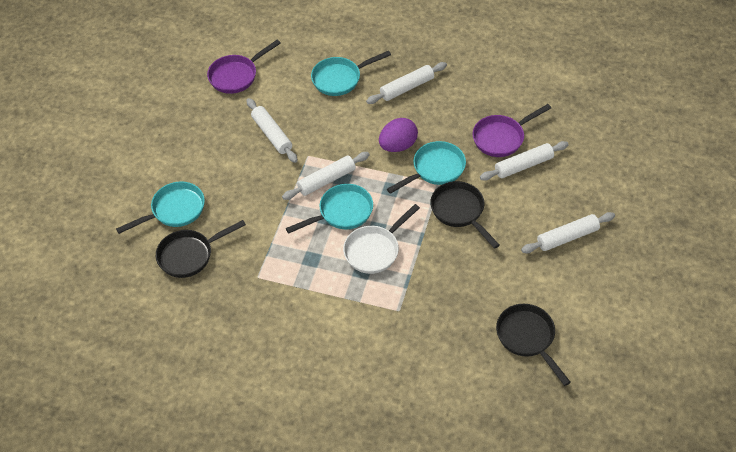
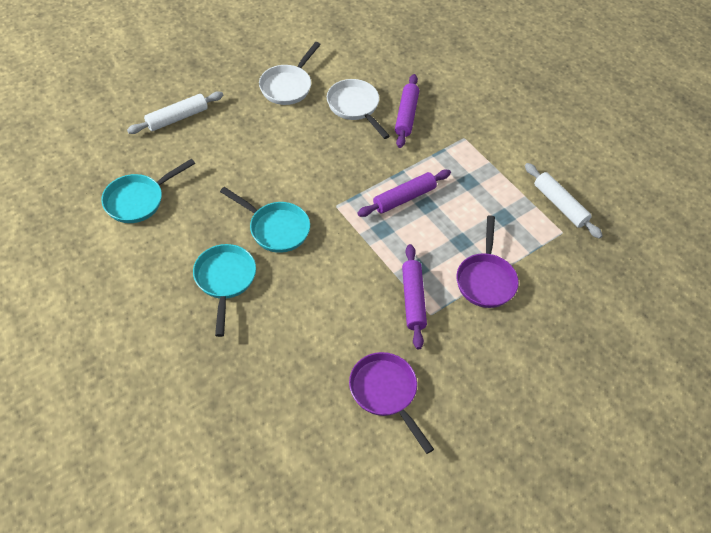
black pan: 3 -> 0
purple egg: 1 -> 0
purple rolling pin: 0 -> 3
turquoise pan: 4 -> 3
white pan: 1 -> 2
white rolling pin: 5 -> 2

